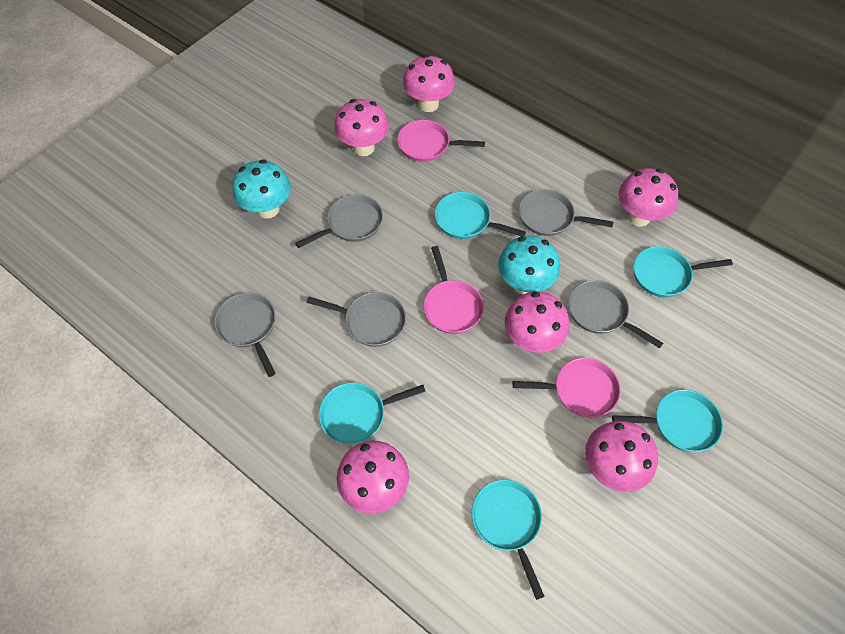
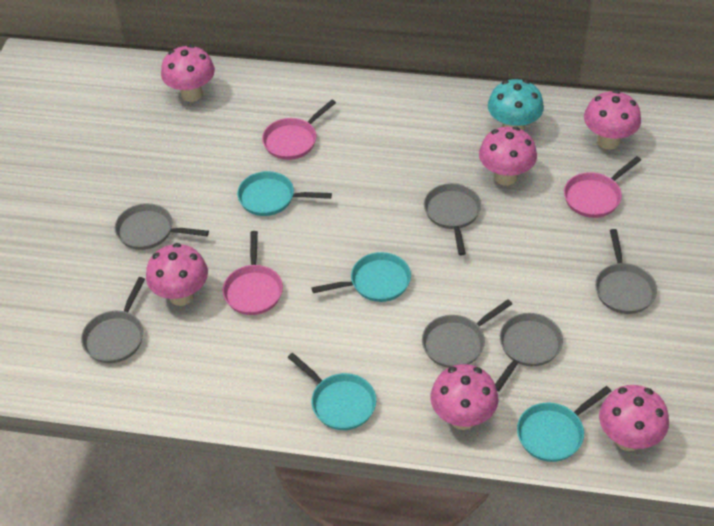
grey pan: 5 -> 6
turquoise mushroom: 2 -> 1
turquoise pan: 5 -> 4

